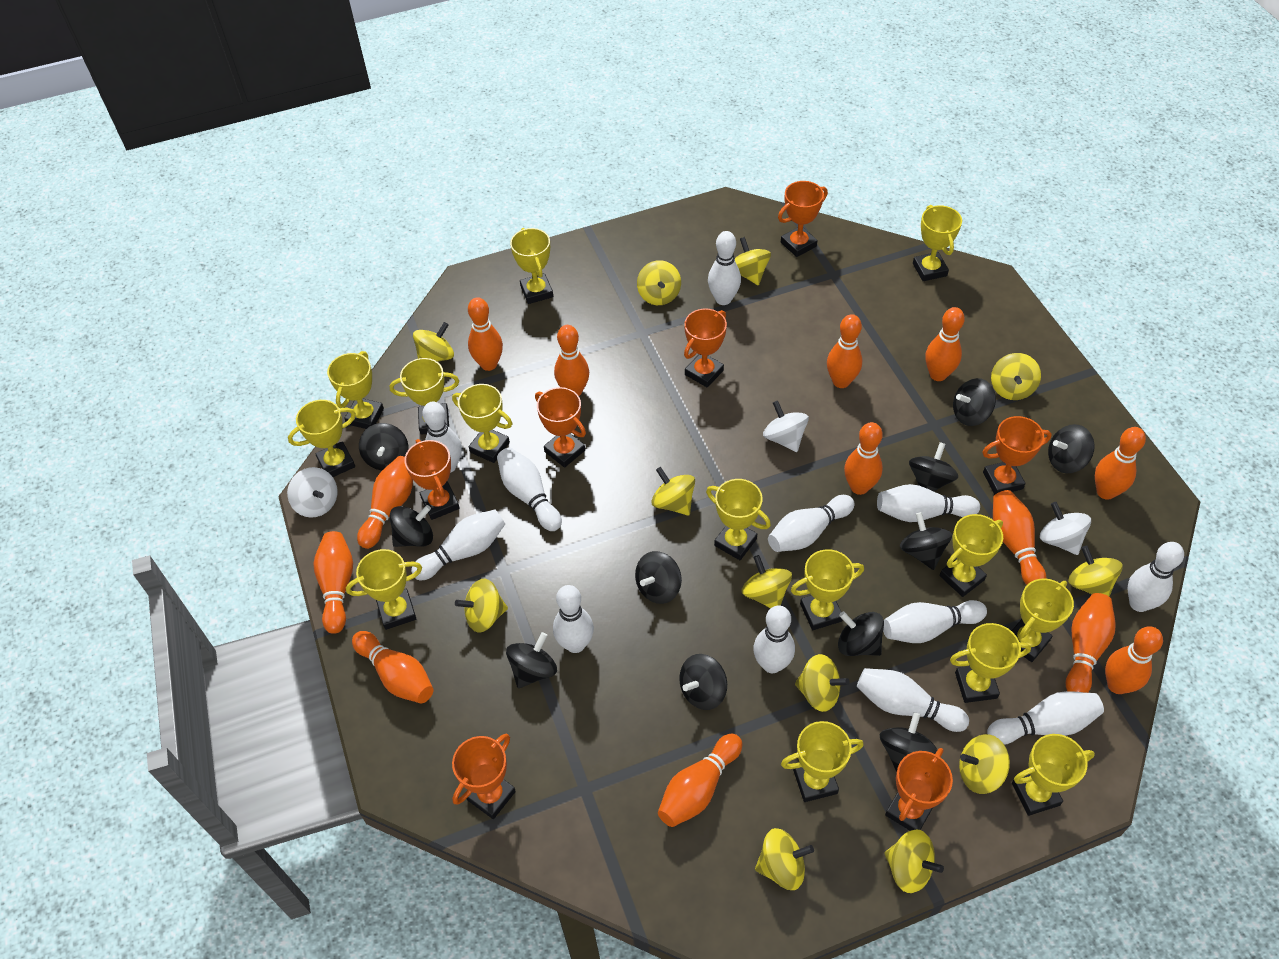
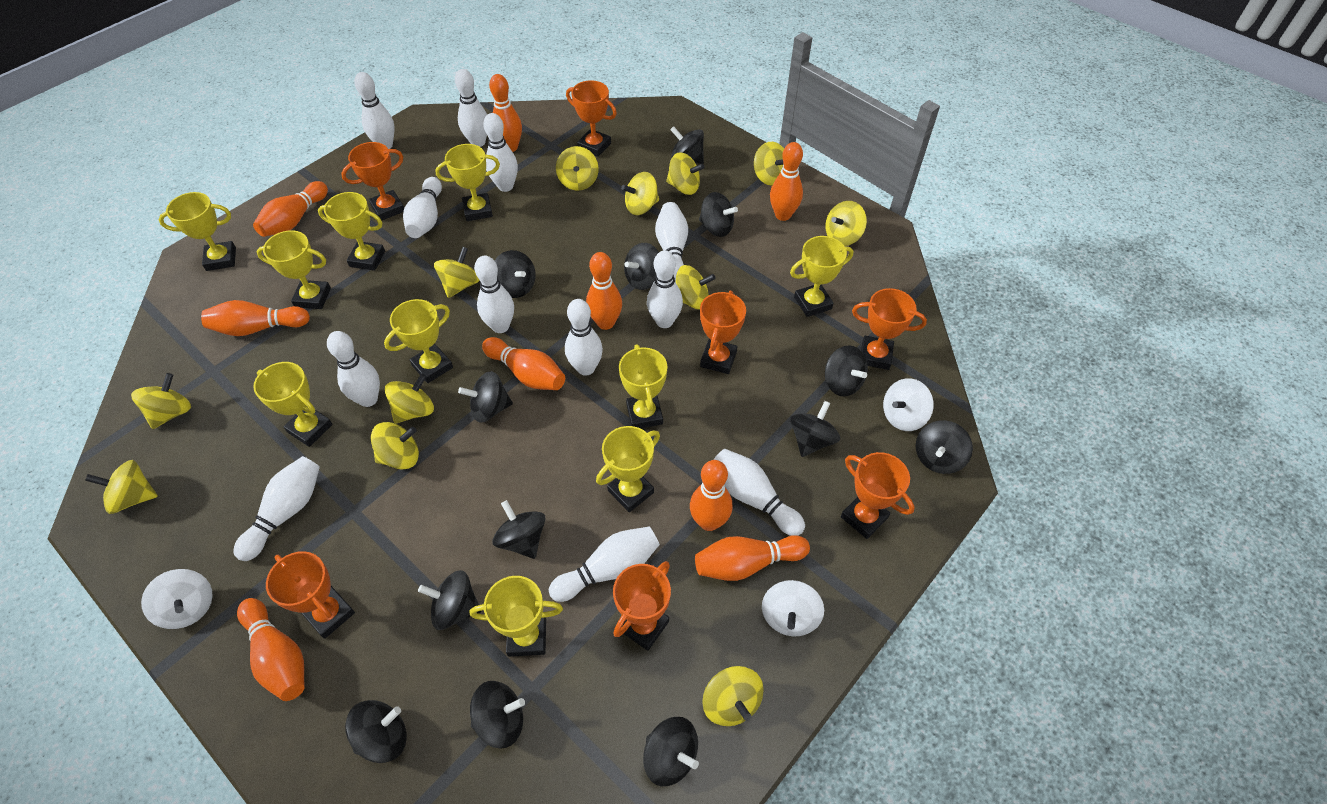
black spinning top: 11 -> 13
orange bowling pin: 13 -> 9
yellow trophy: 14 -> 10

